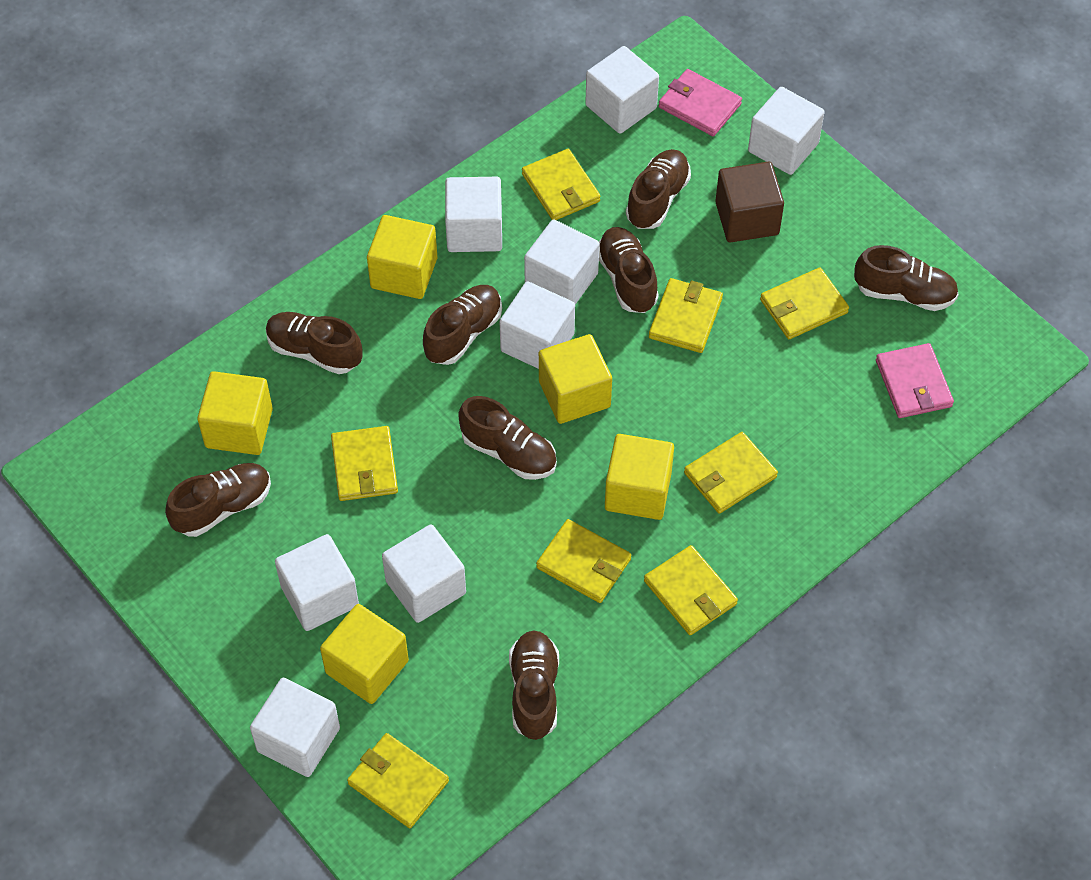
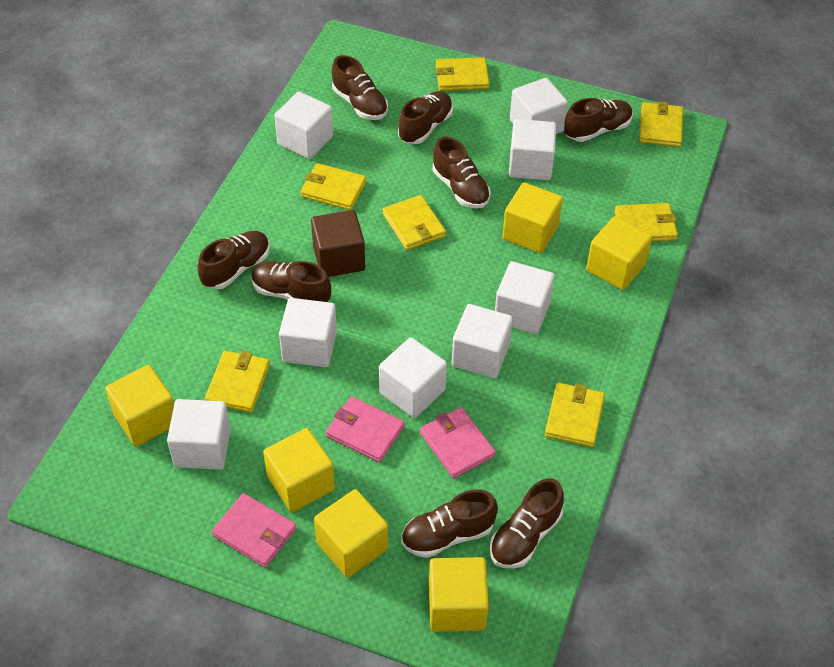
pink wallet: 2 -> 3
yellow cube: 5 -> 6
yellow wallet: 8 -> 7

